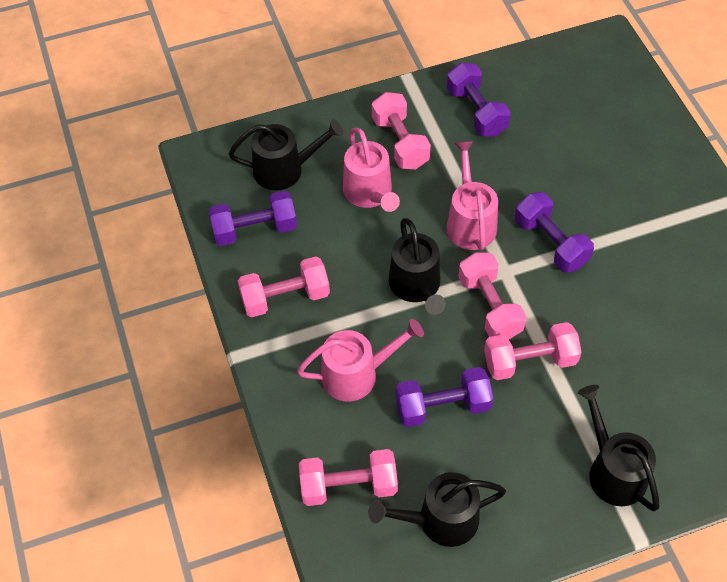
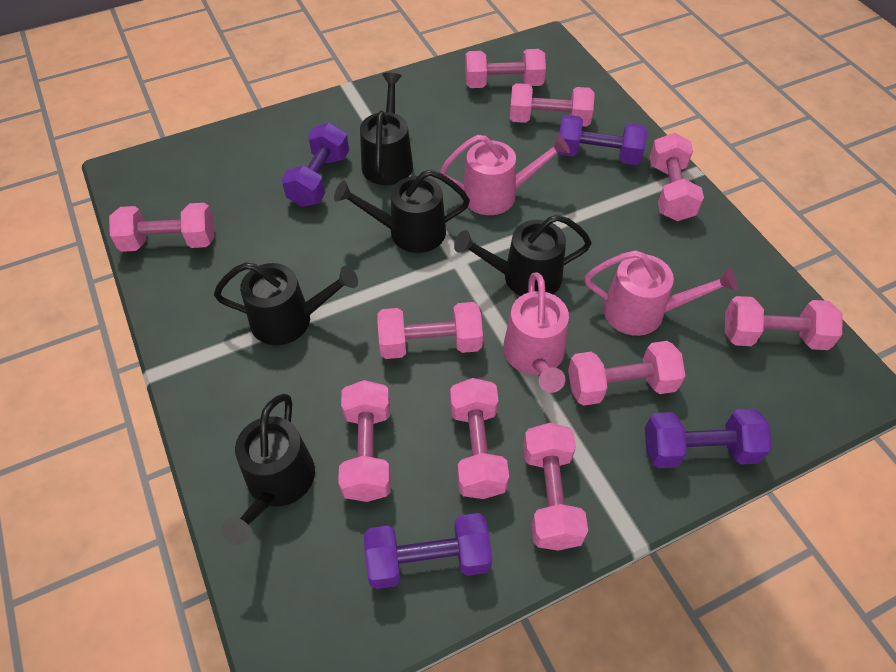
black watering can: 4 -> 5
pink dumbbell: 5 -> 10

